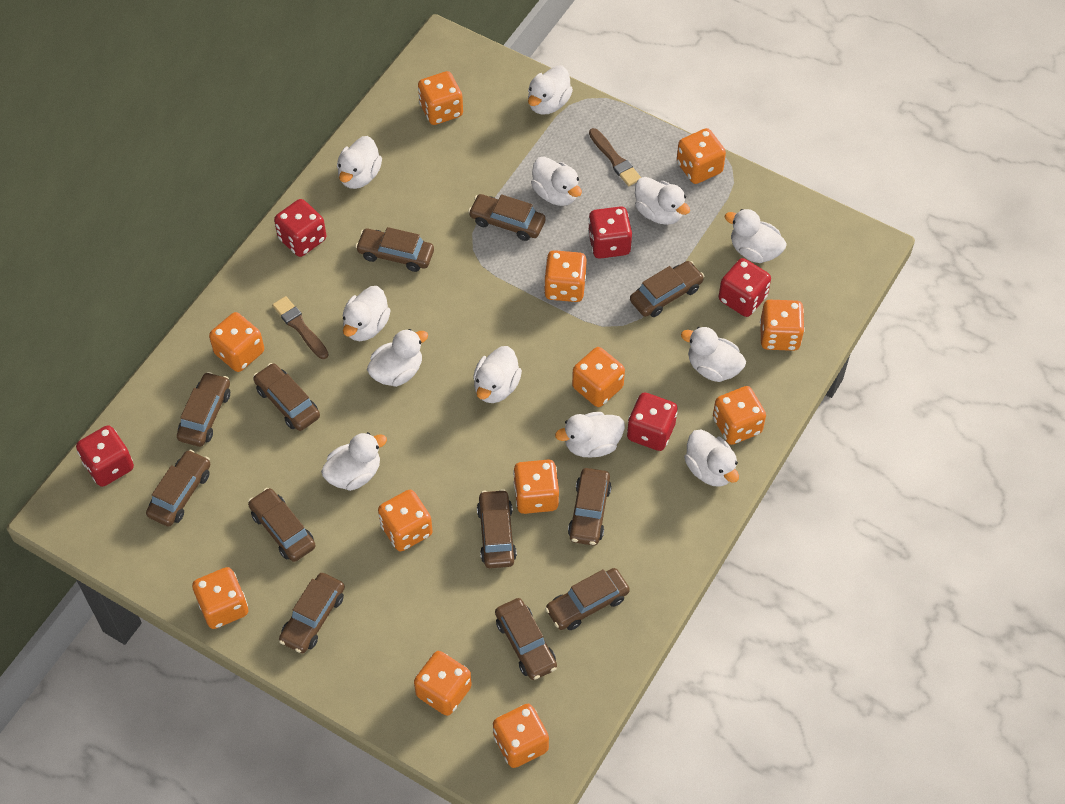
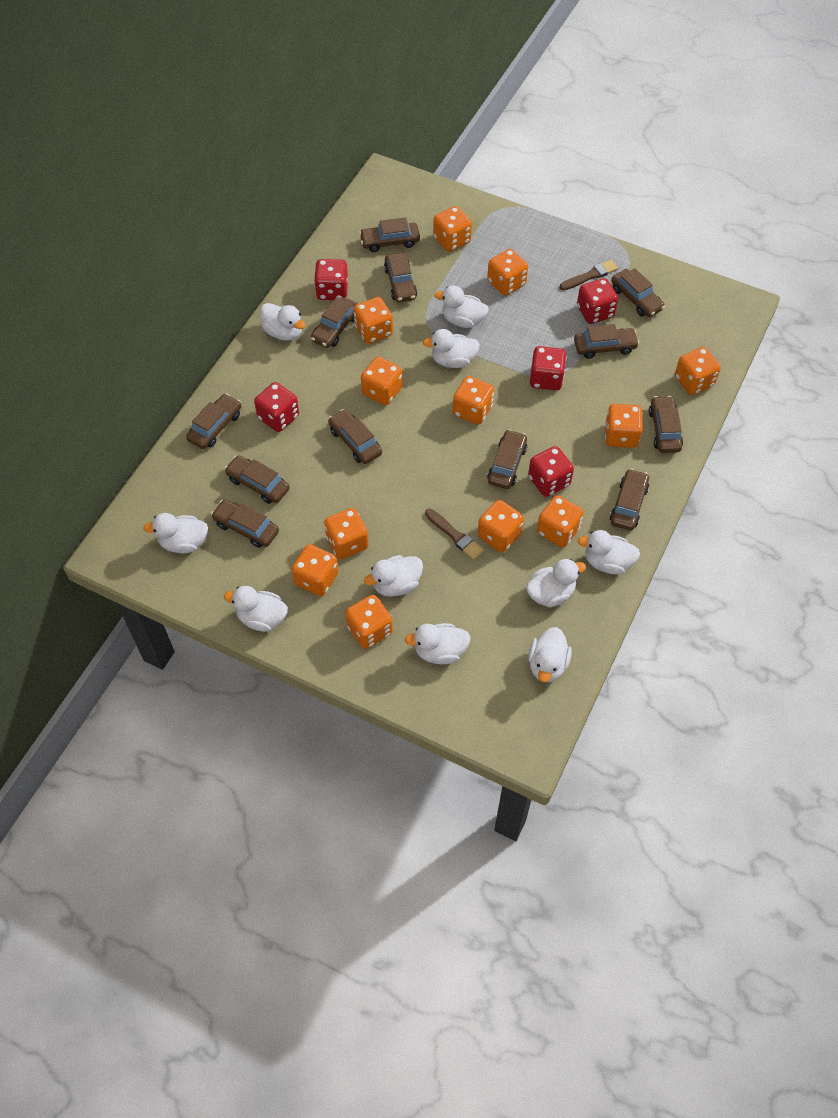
white duck: 12 -> 10

